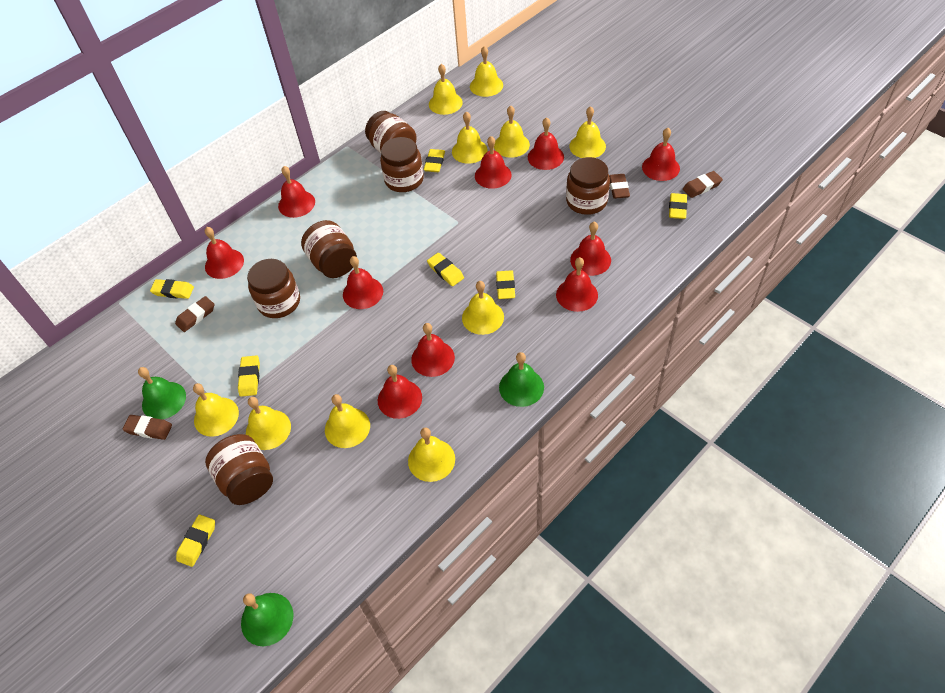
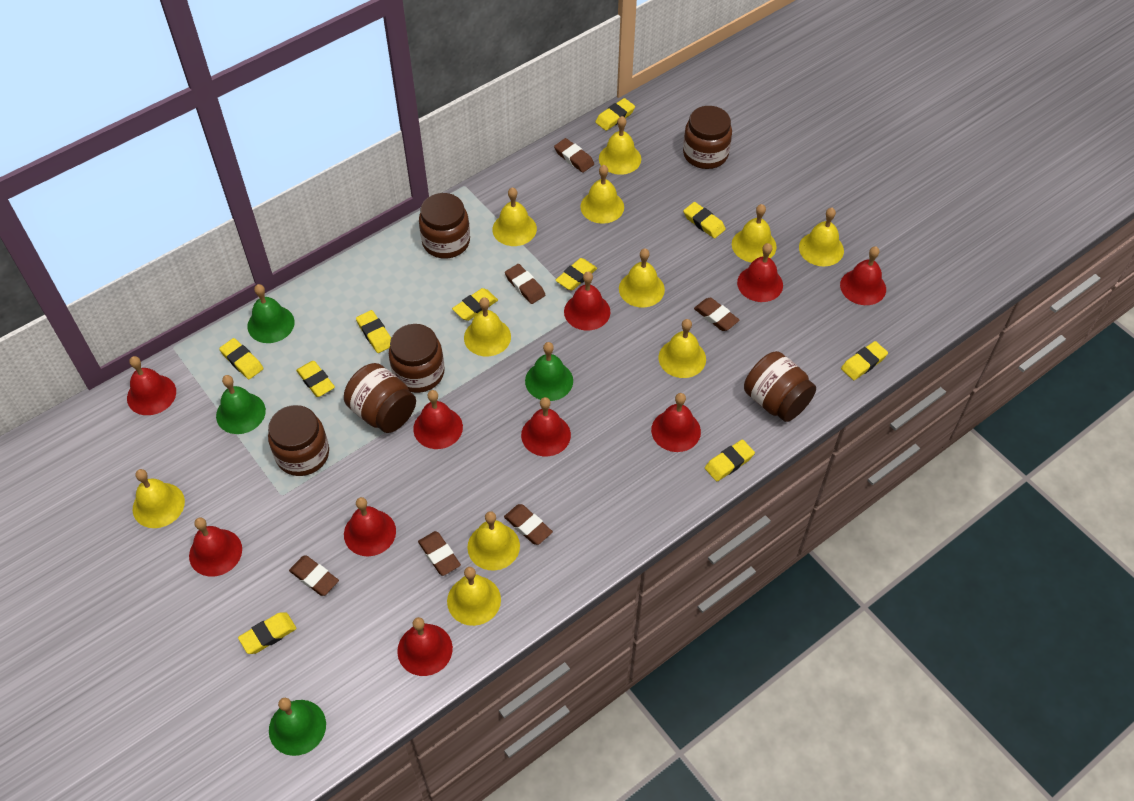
brown eraser: 4 -> 6
green bell: 3 -> 4
yellow bell: 10 -> 11
yellow eraser: 7 -> 10

